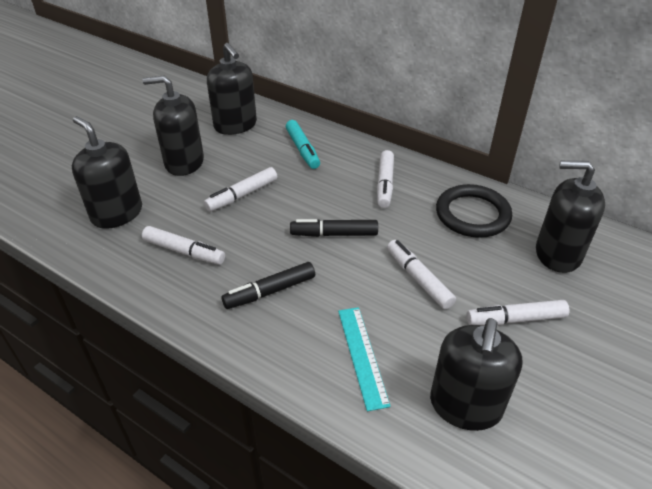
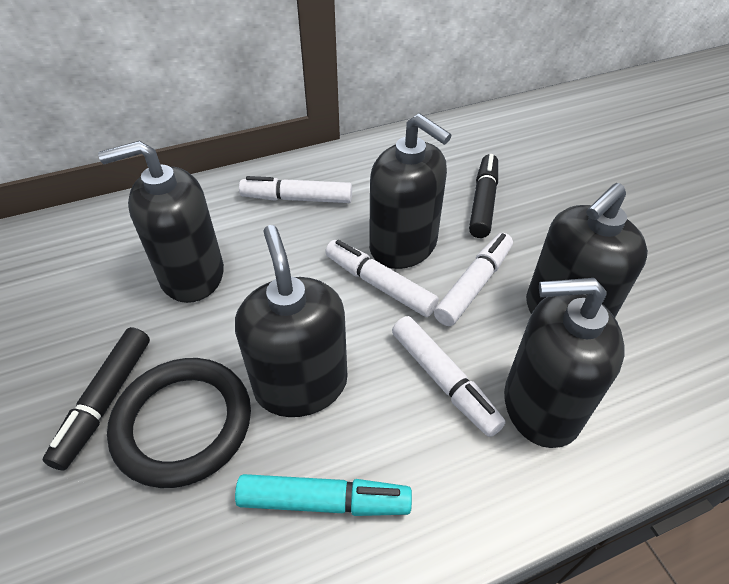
turquoise ruler: 1 -> 0
white marker: 5 -> 4

